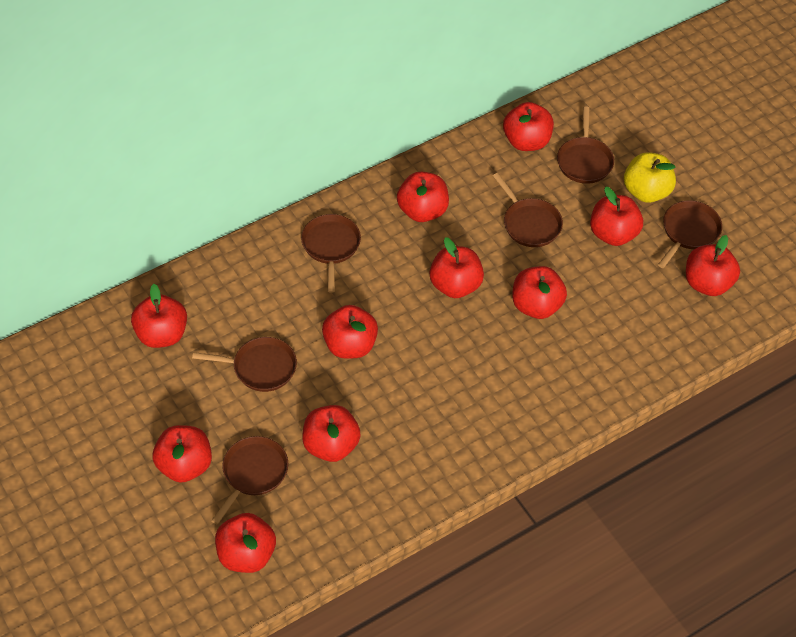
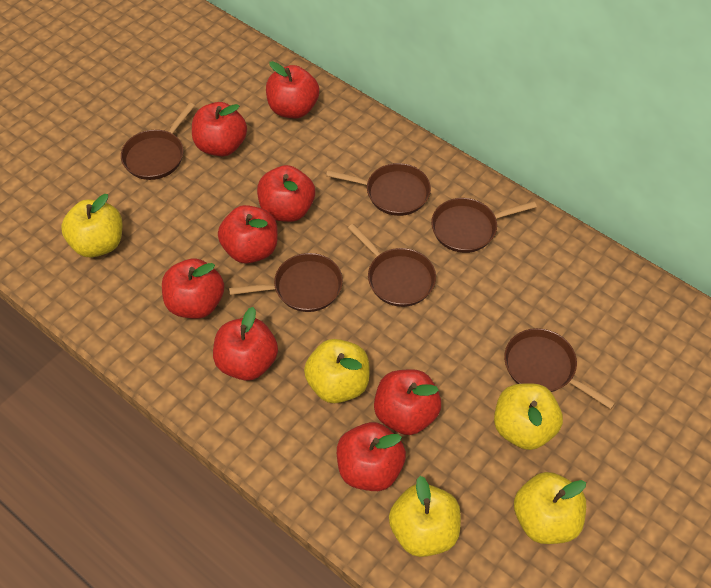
red apple: 11 -> 8
yellow apple: 1 -> 5

